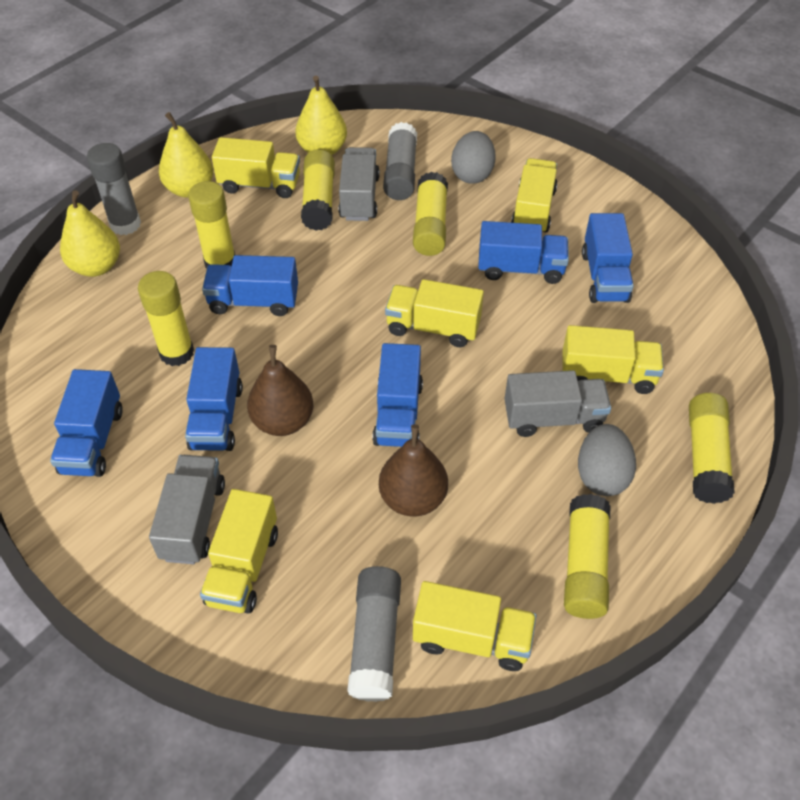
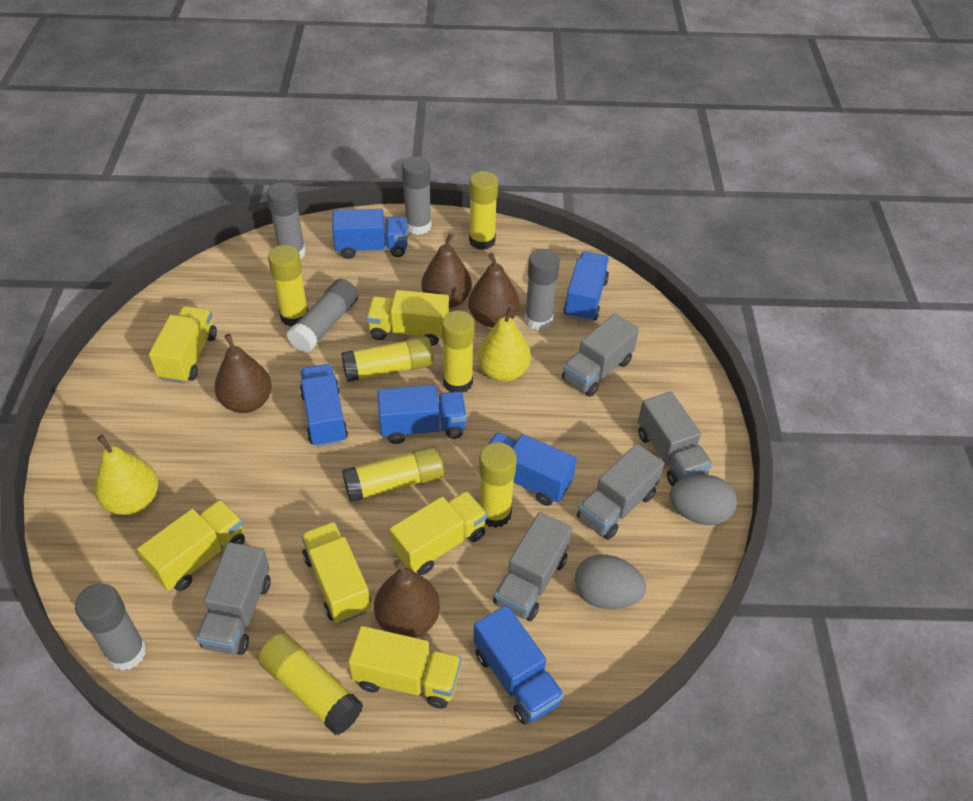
brown pear: 2 -> 4
grey glue stick: 3 -> 5
grey truck: 3 -> 5
yellow glue stick: 6 -> 7
yellow pear: 3 -> 2

